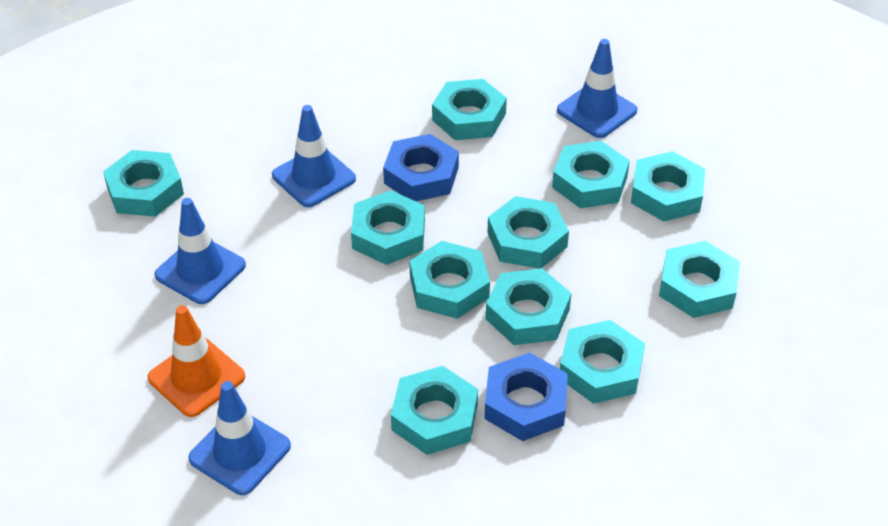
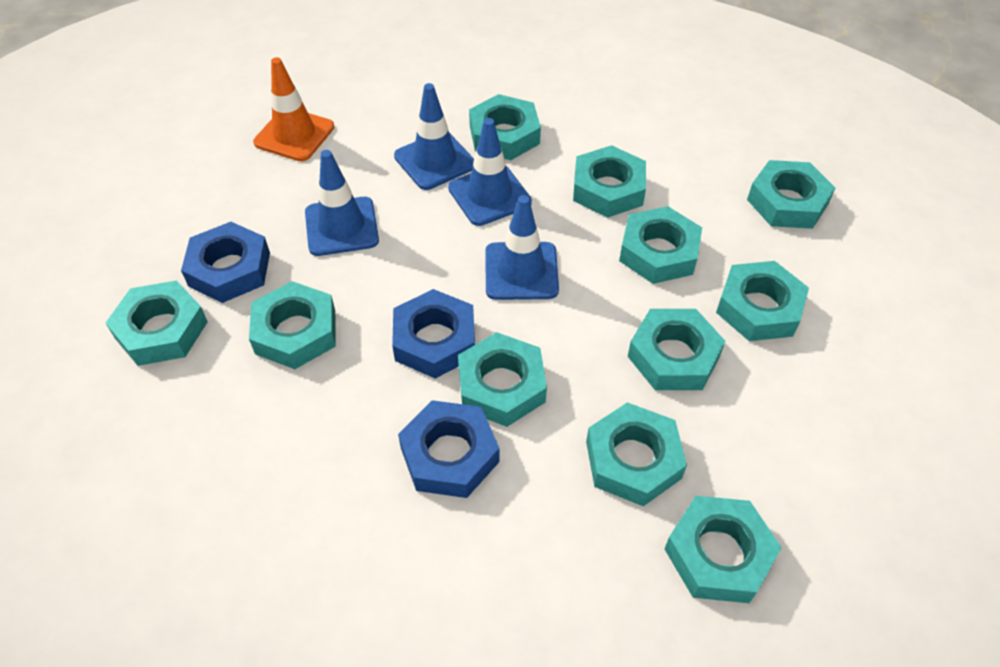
blue nut: 2 -> 3

